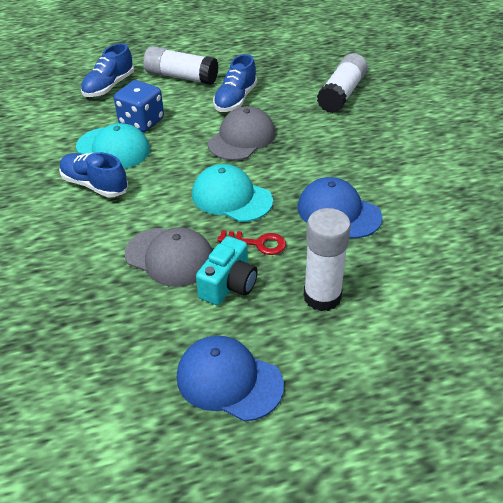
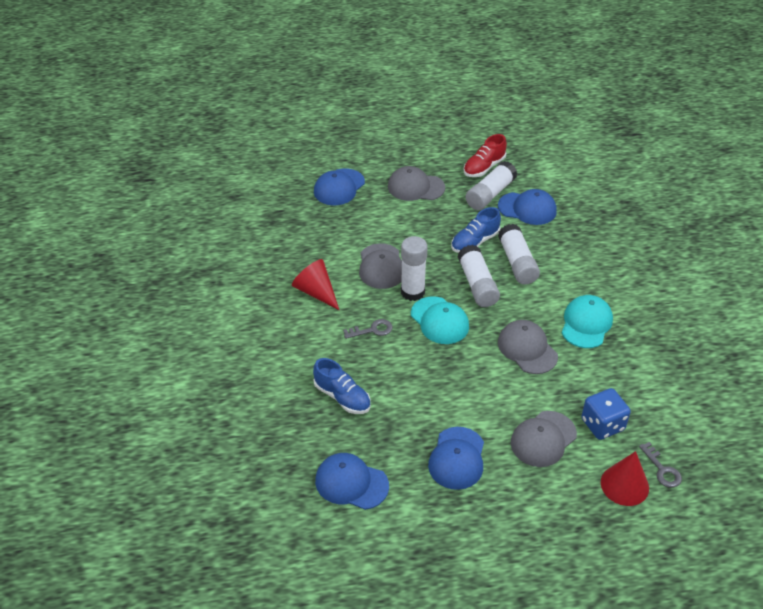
blue cap: 2 -> 4
blue shoe: 3 -> 2
grey cap: 2 -> 4
grey key: 0 -> 2
red cone: 0 -> 2
red key: 1 -> 0
red shoe: 0 -> 1
turquoise camera: 1 -> 0
white glue stick: 3 -> 4

